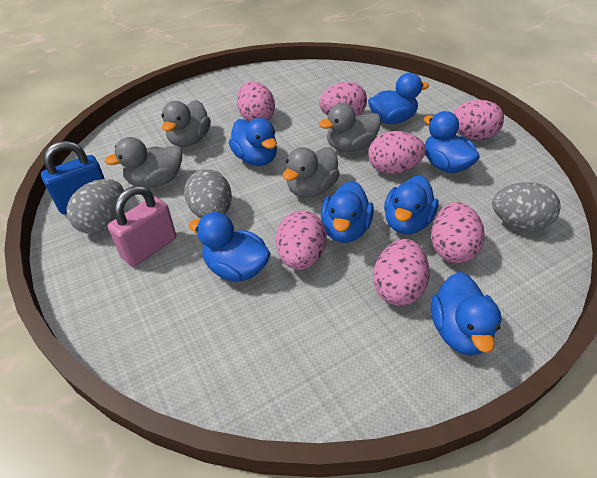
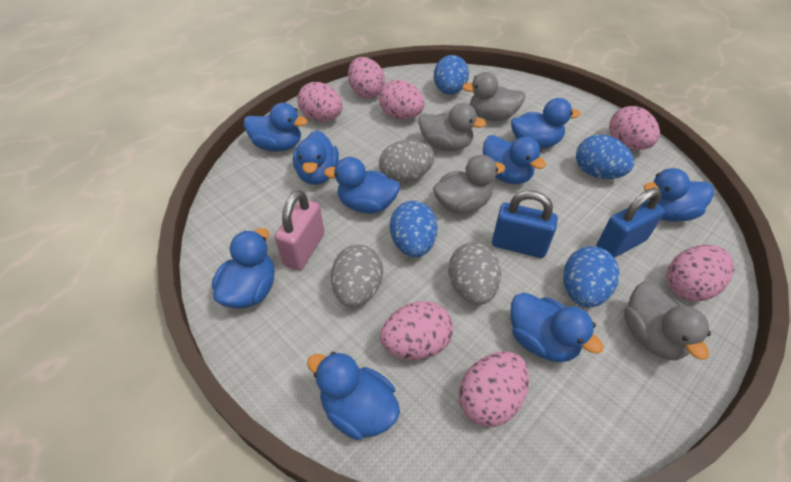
blue duck: 7 -> 9
blue egg: 0 -> 4
blue padlock: 1 -> 2

